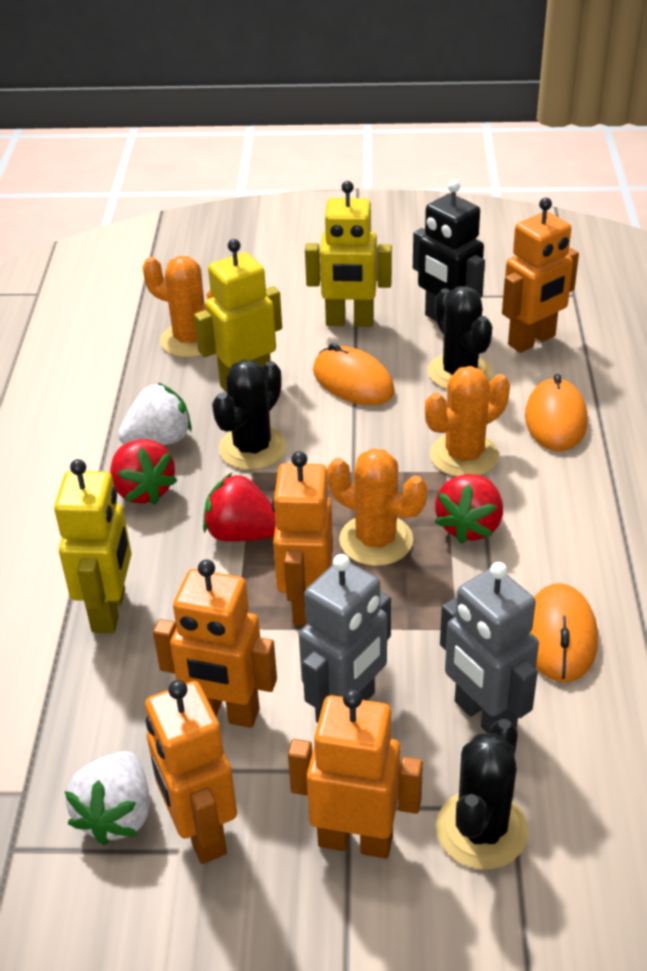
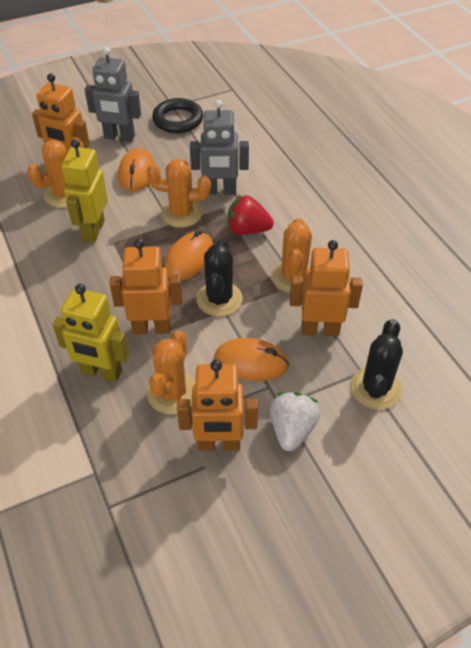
black cactus: 3 -> 2
black ring: 0 -> 1
black robot: 1 -> 0
orange cactus: 3 -> 4
orange robot: 5 -> 4
red strawberry: 3 -> 1
white strawberry: 2 -> 1
yellow robot: 3 -> 2

